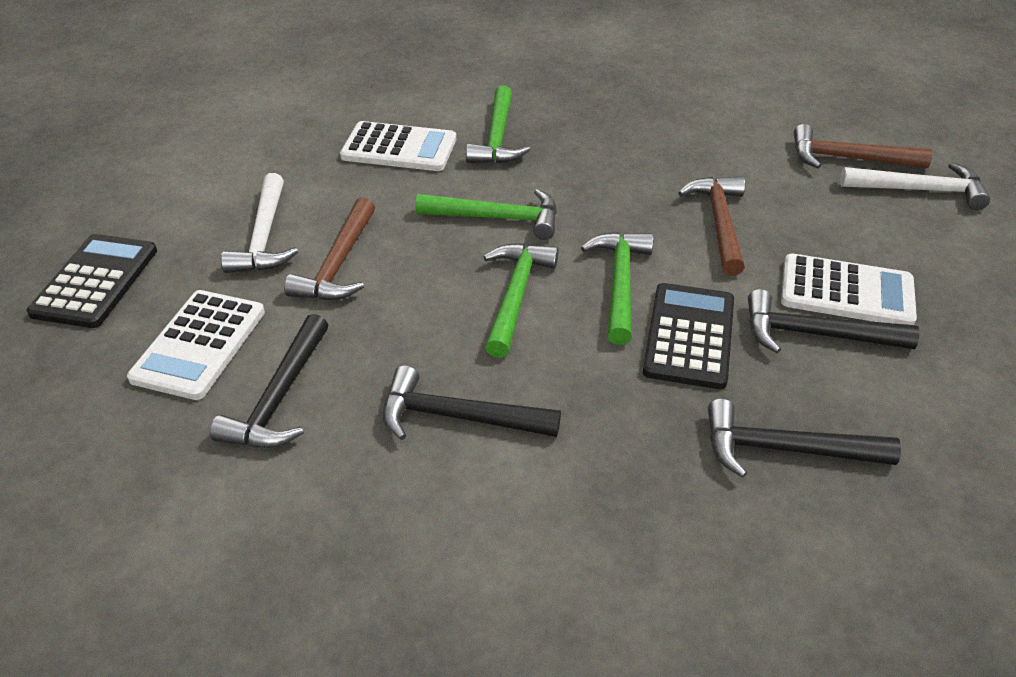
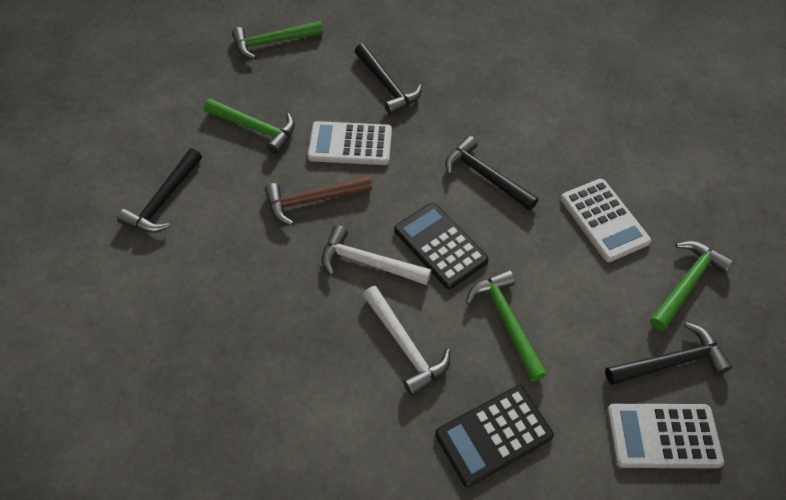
brown hammer: 3 -> 1

